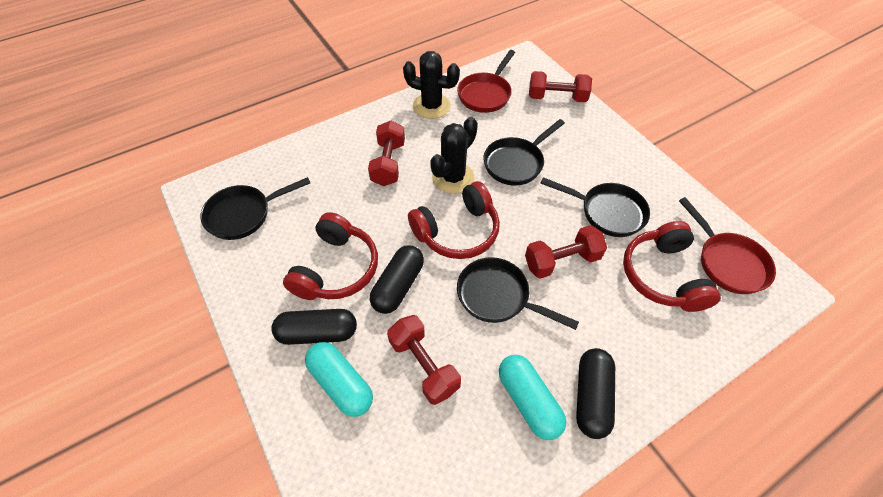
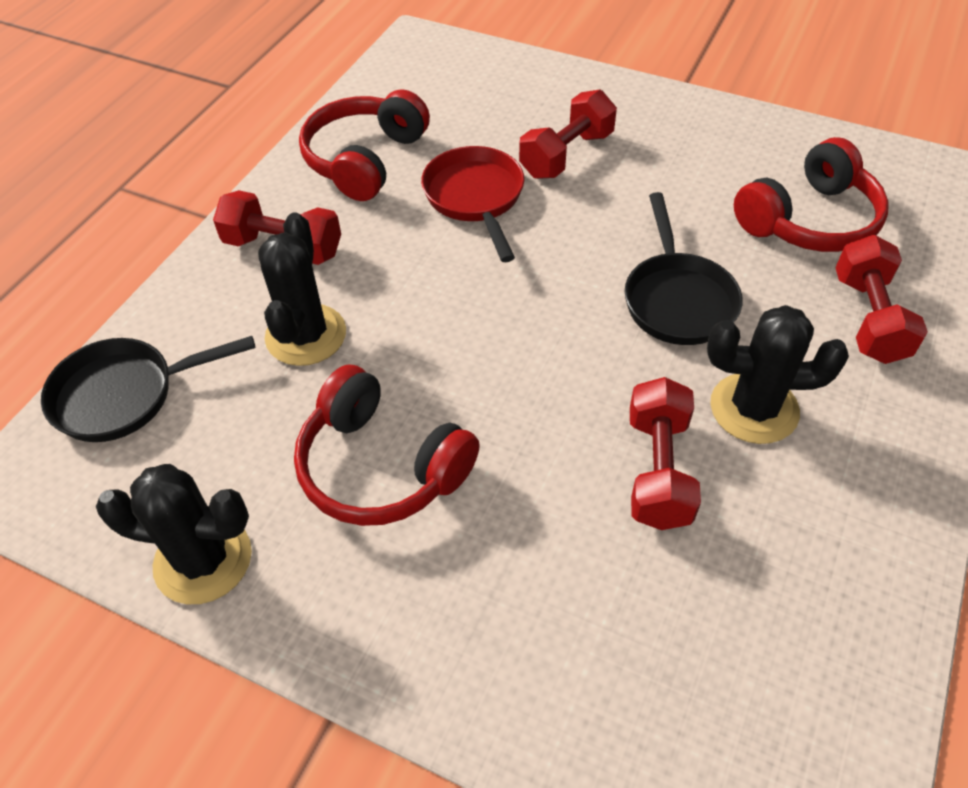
black cactus: 2 -> 3
black capsule: 3 -> 0
black pan: 4 -> 2
red pan: 2 -> 1
turquoise capsule: 2 -> 0

